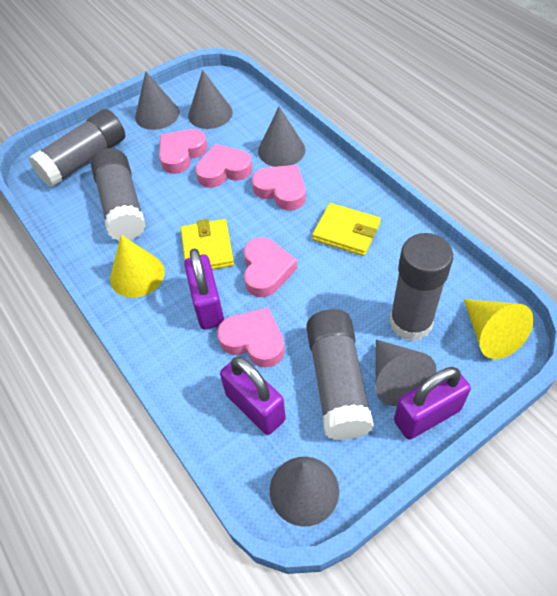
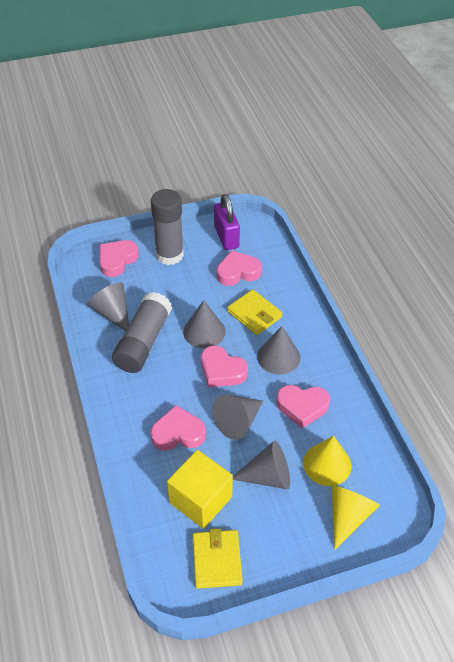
grey glue stick: 4 -> 2
purple padlock: 3 -> 1
yellow cube: 0 -> 1

